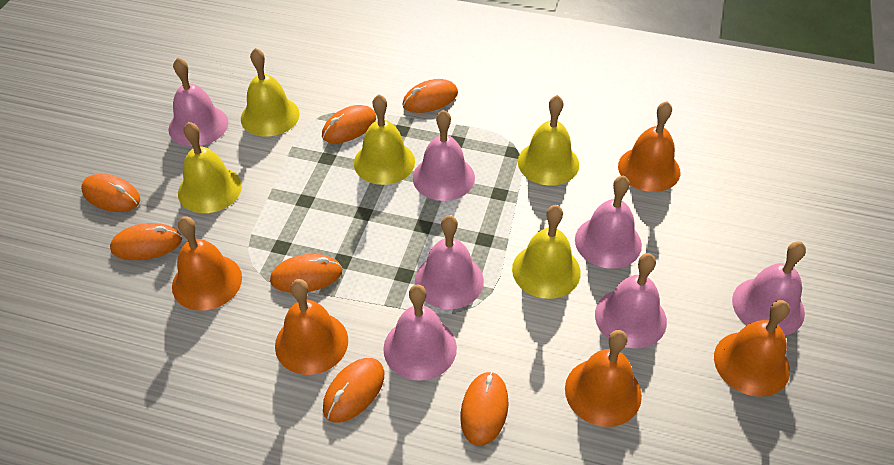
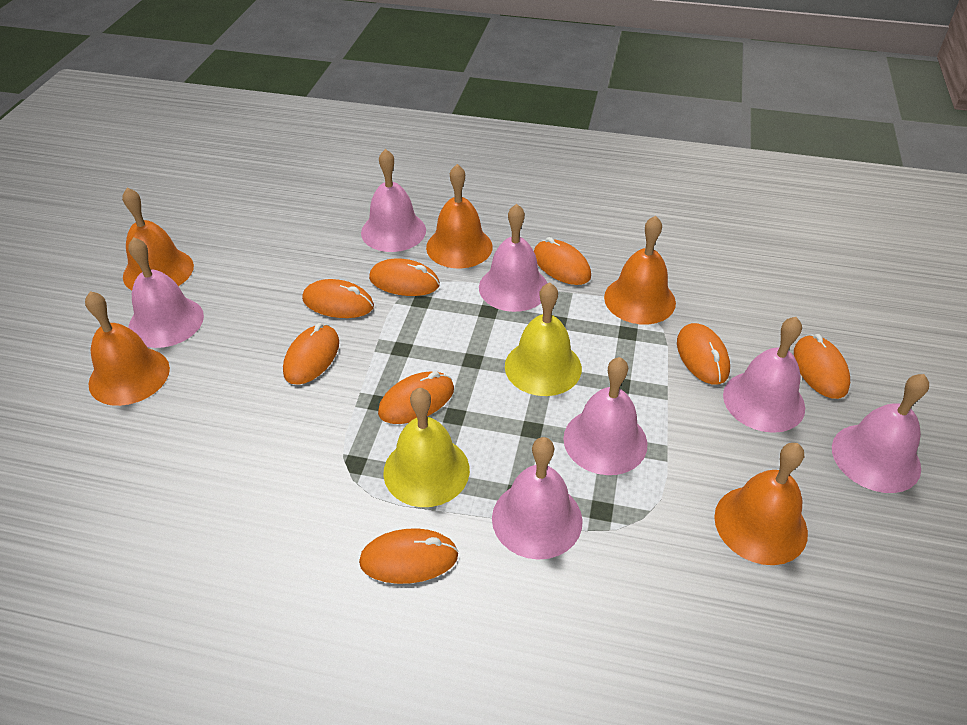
orange mouse: 7 -> 8
yellow bell: 5 -> 2

